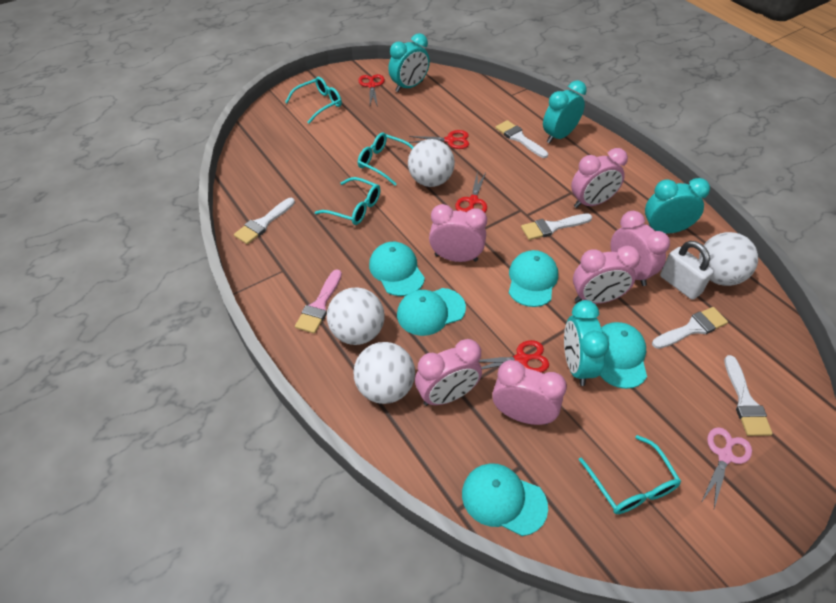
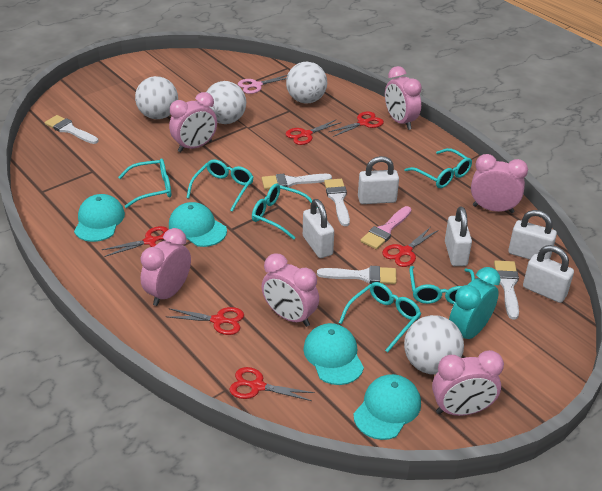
red scissors: 4 -> 6
turquoise cap: 5 -> 4
turquoise clock: 4 -> 1
turquoise glasses: 4 -> 6
white padlock: 1 -> 5

